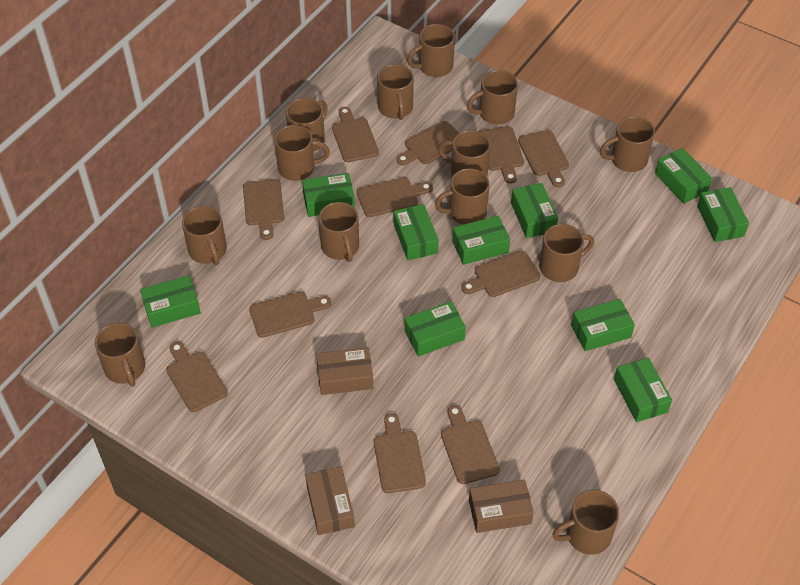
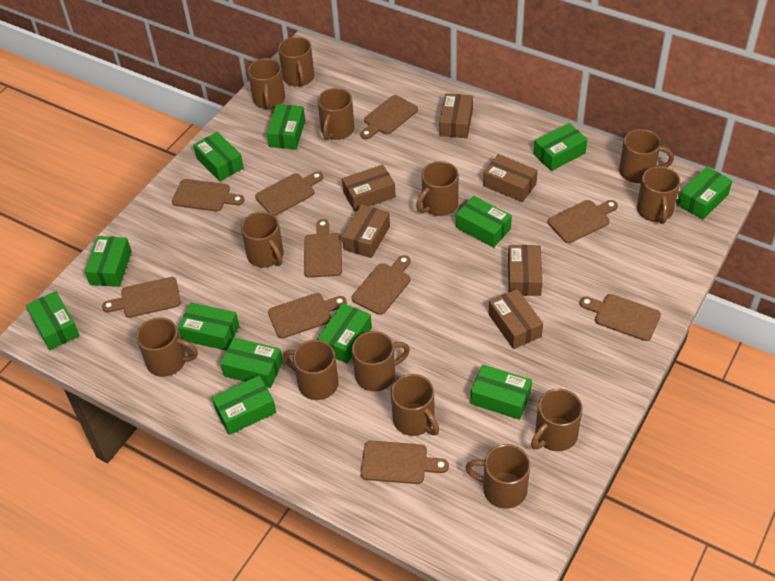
brown box: 3 -> 6
brown cutting board: 11 -> 10
green box: 10 -> 12

